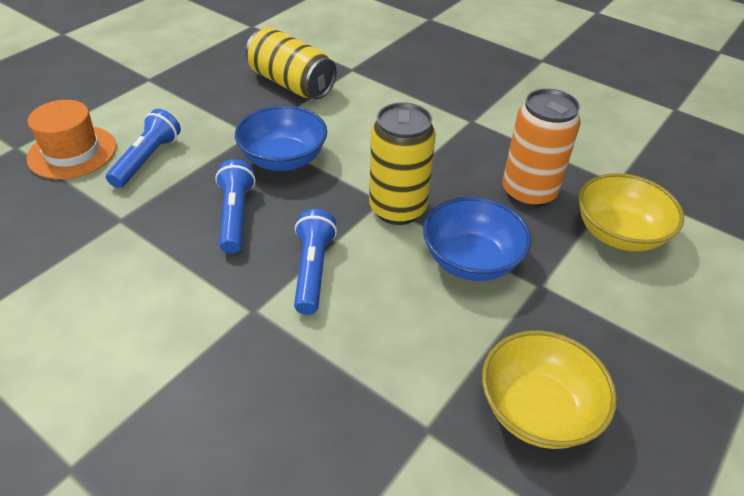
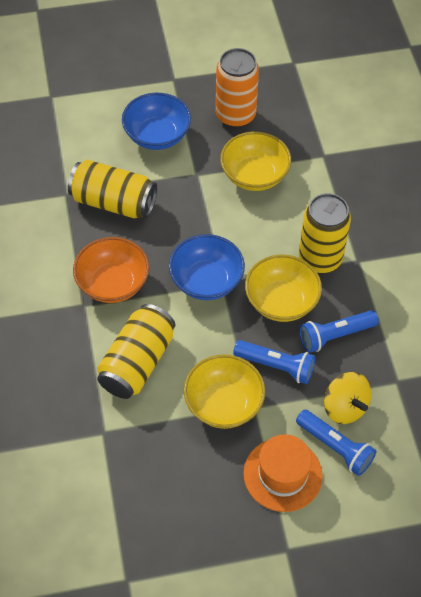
orange bowl: 0 -> 1
yellow bowl: 2 -> 3
yellow can: 2 -> 3
yellow spinning top: 0 -> 1

